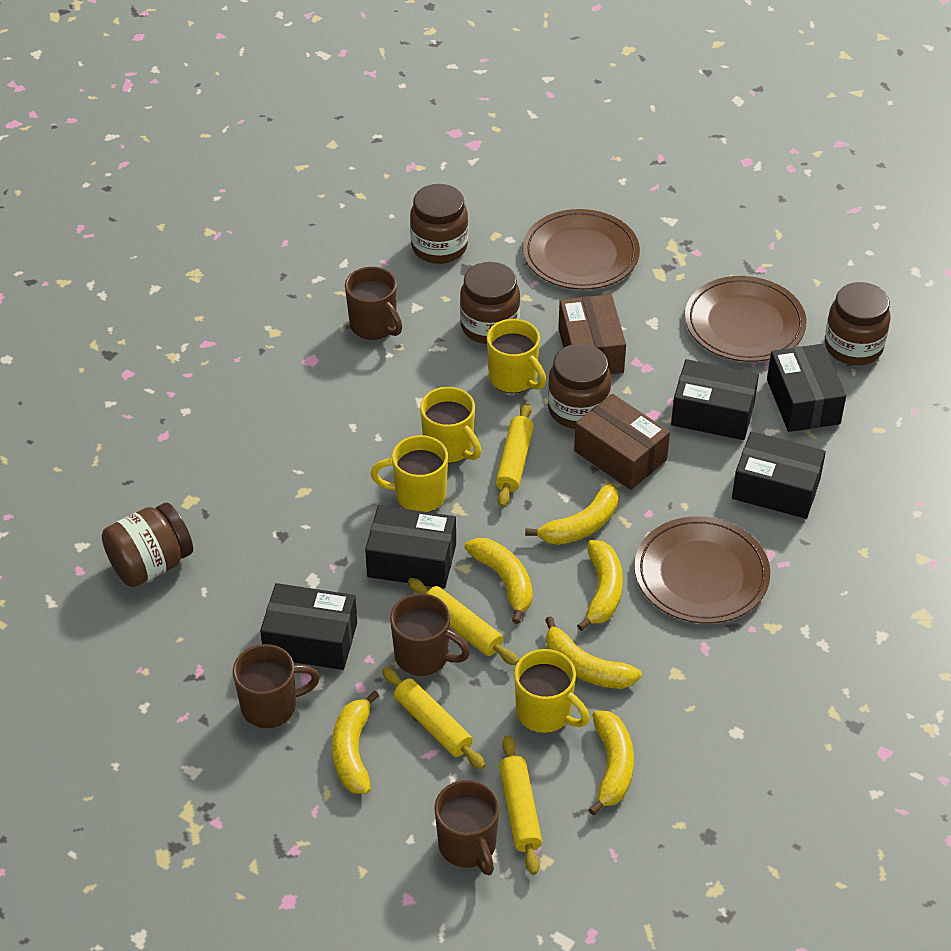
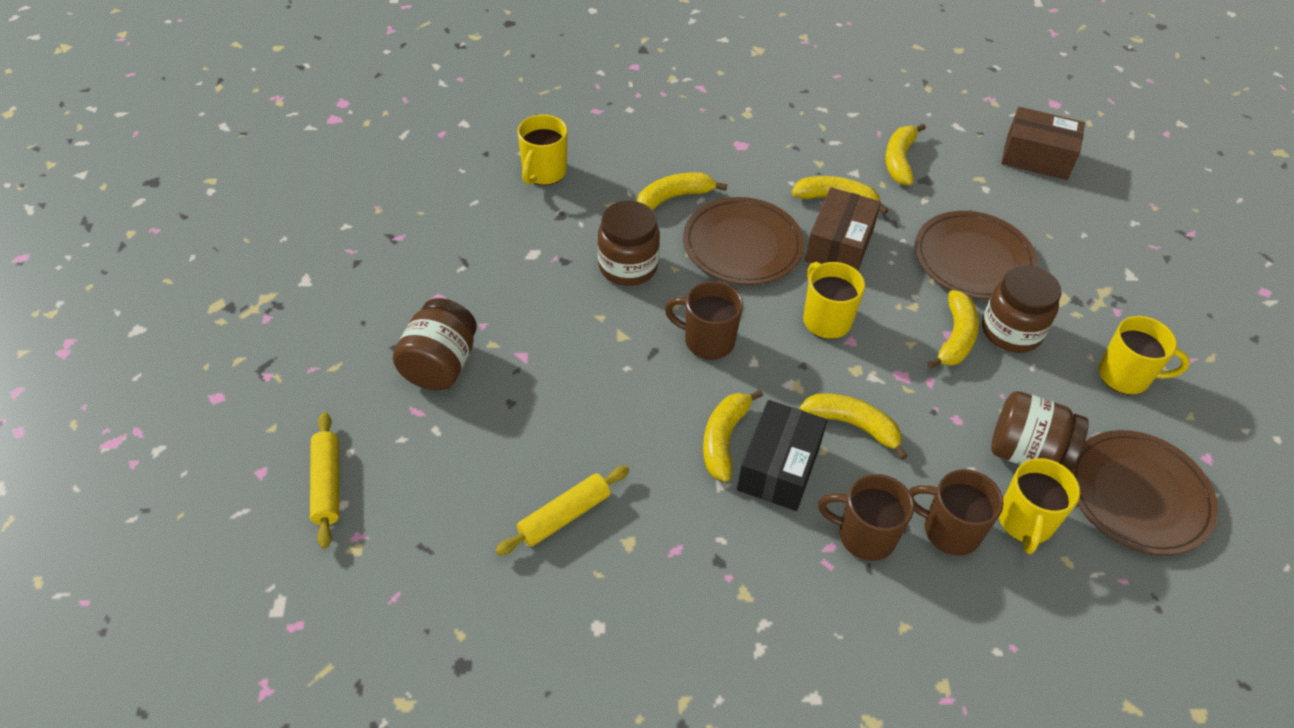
black box: 5 -> 1
brown jar: 5 -> 4
brown mug: 4 -> 3
yellow rolling pin: 4 -> 2

